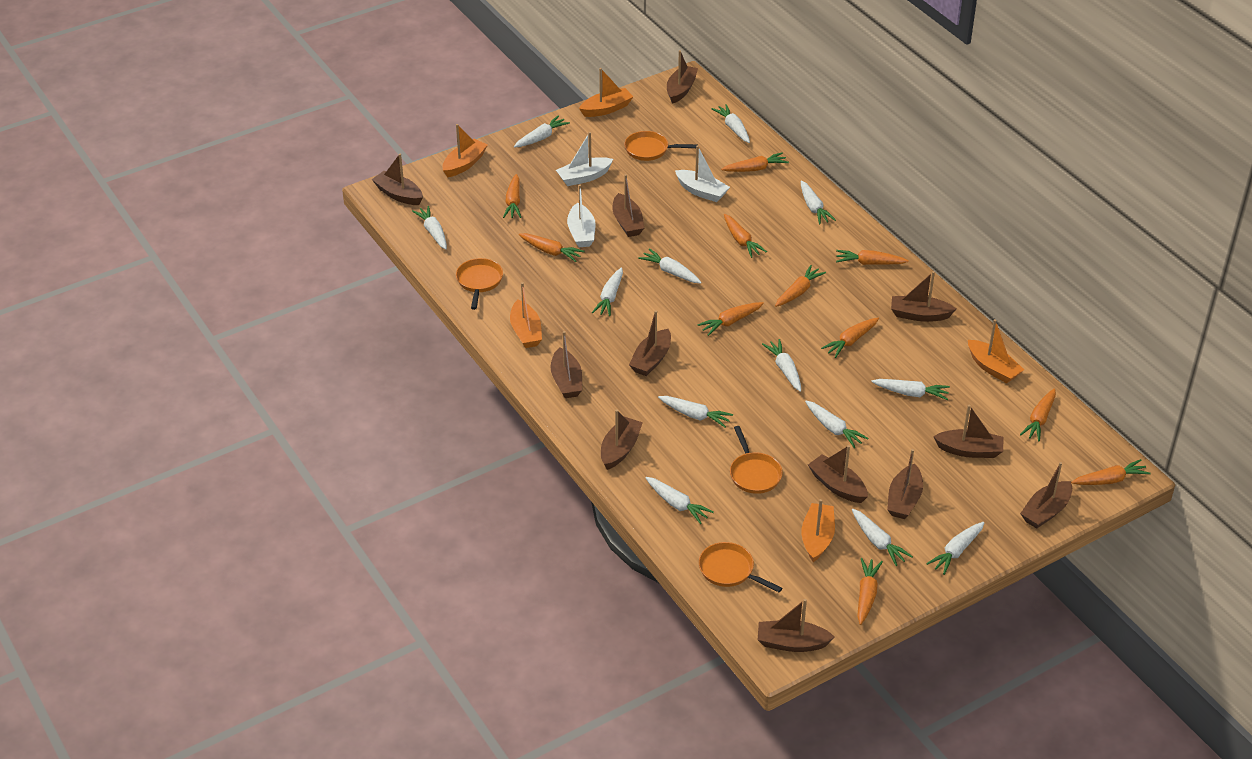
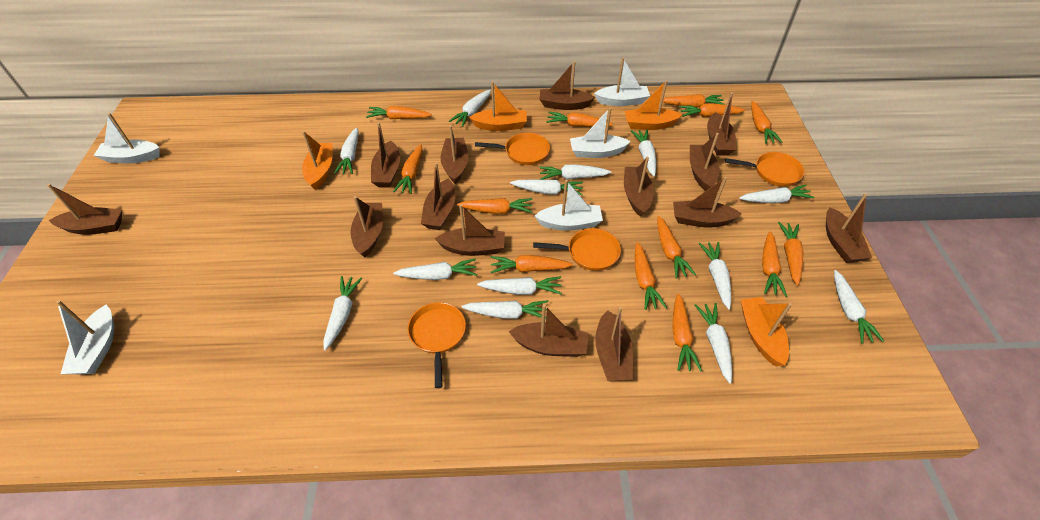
brown boat: 12 -> 14
orange boat: 5 -> 4
orange carrot: 11 -> 13
white boat: 3 -> 5

